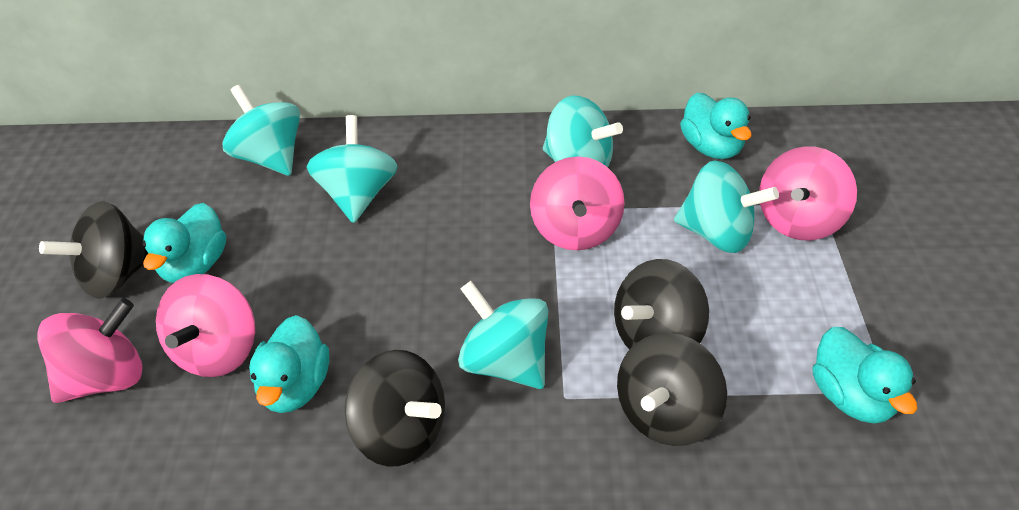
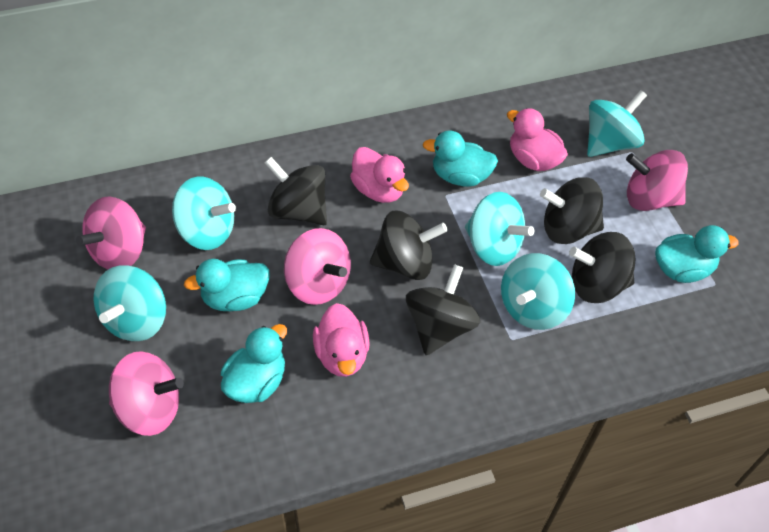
black spinning top: 4 -> 5
pink duck: 0 -> 3

